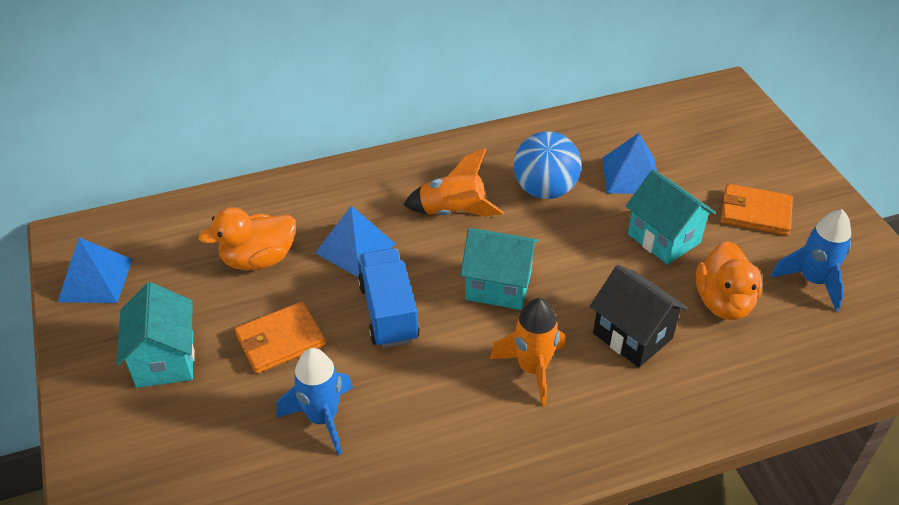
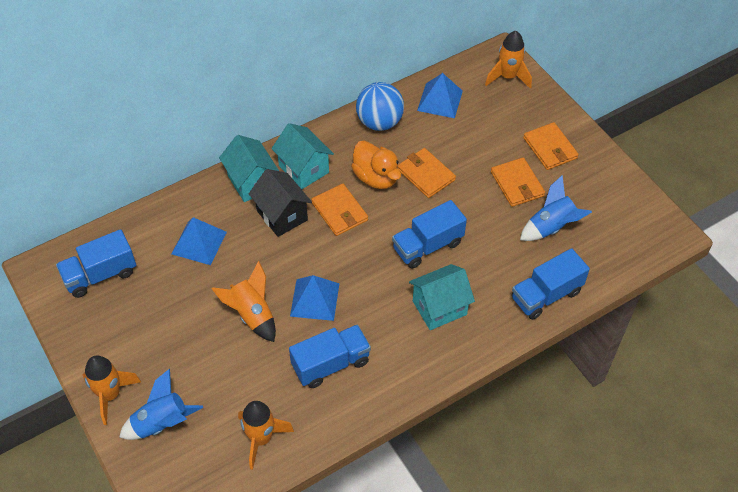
blue truck: 1 -> 4
orange duck: 2 -> 1
orange rocket: 2 -> 4
orange wallet: 2 -> 4

